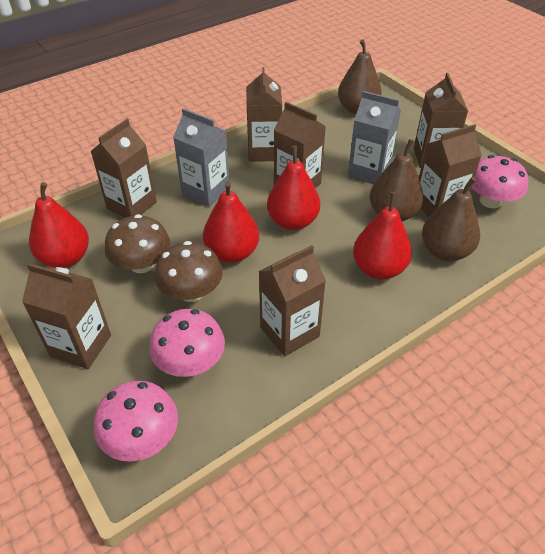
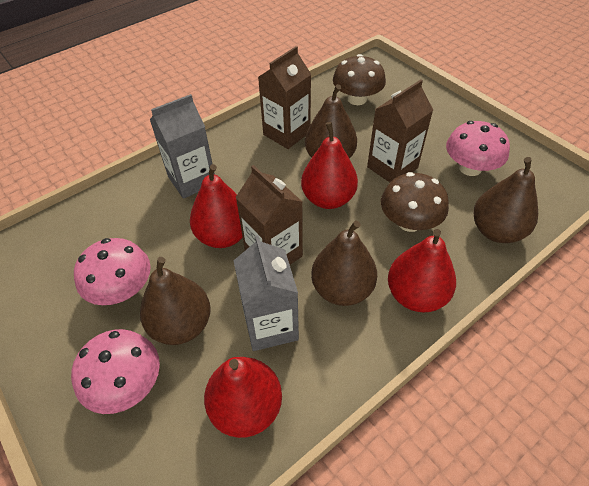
brown carton: 7 -> 3
brown pear: 3 -> 4

